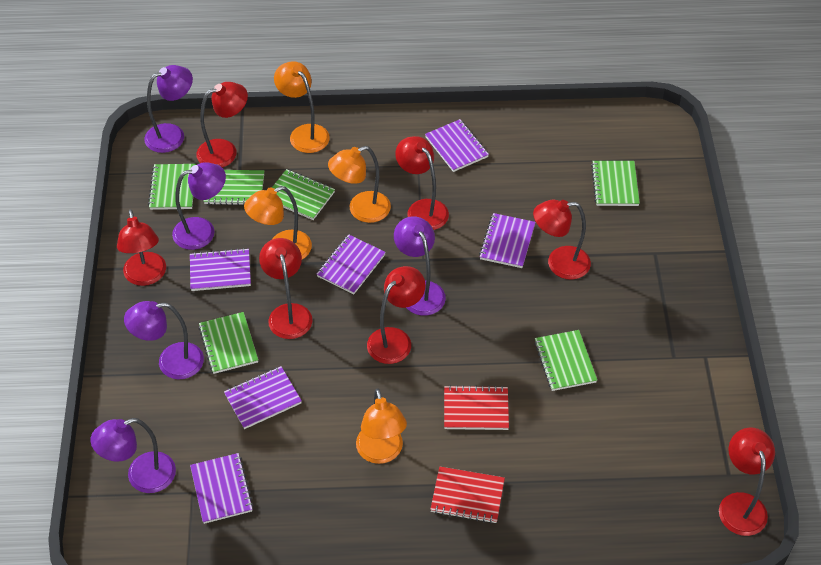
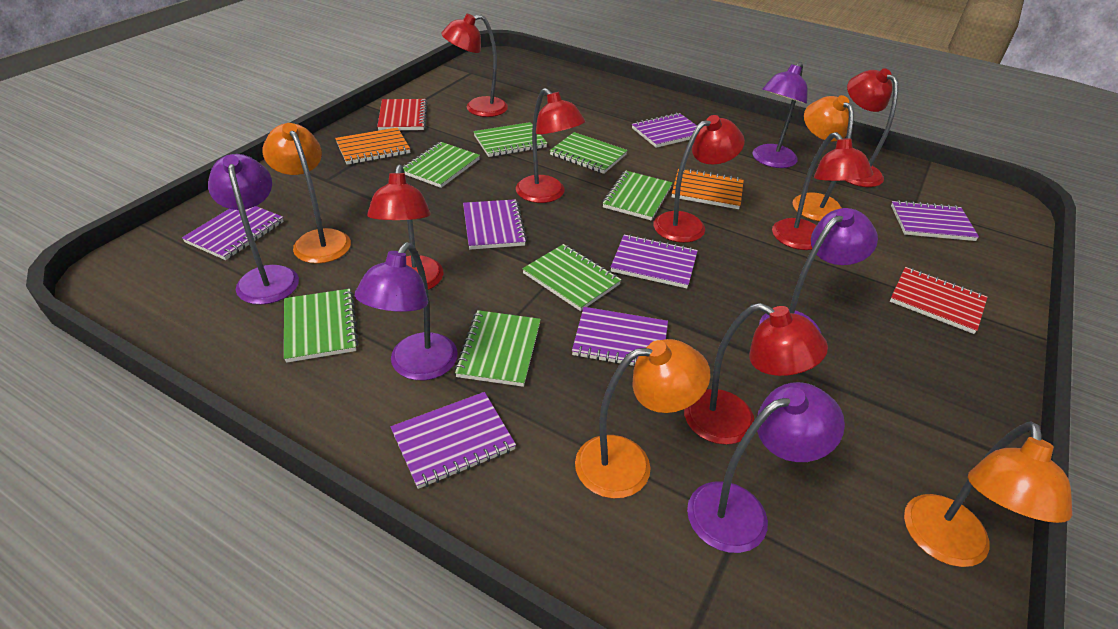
green notebook: 6 -> 7
orange notebook: 0 -> 2
purple notebook: 6 -> 7

